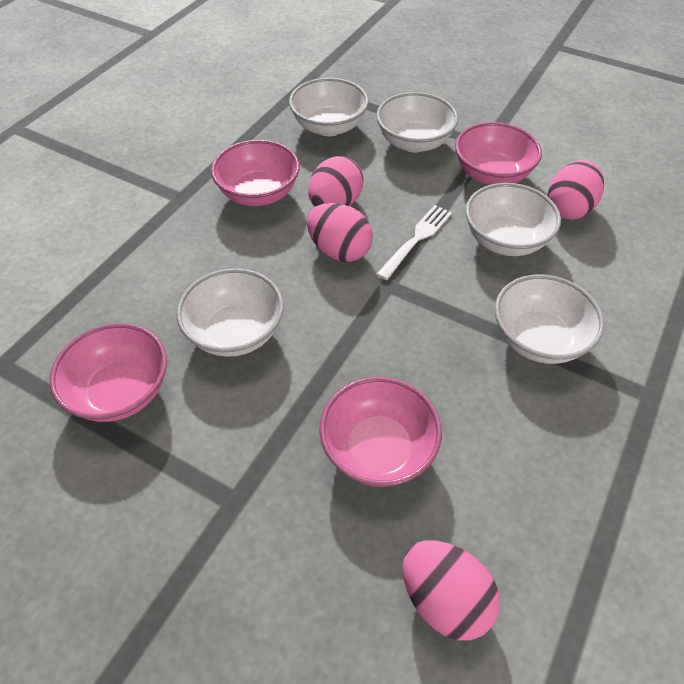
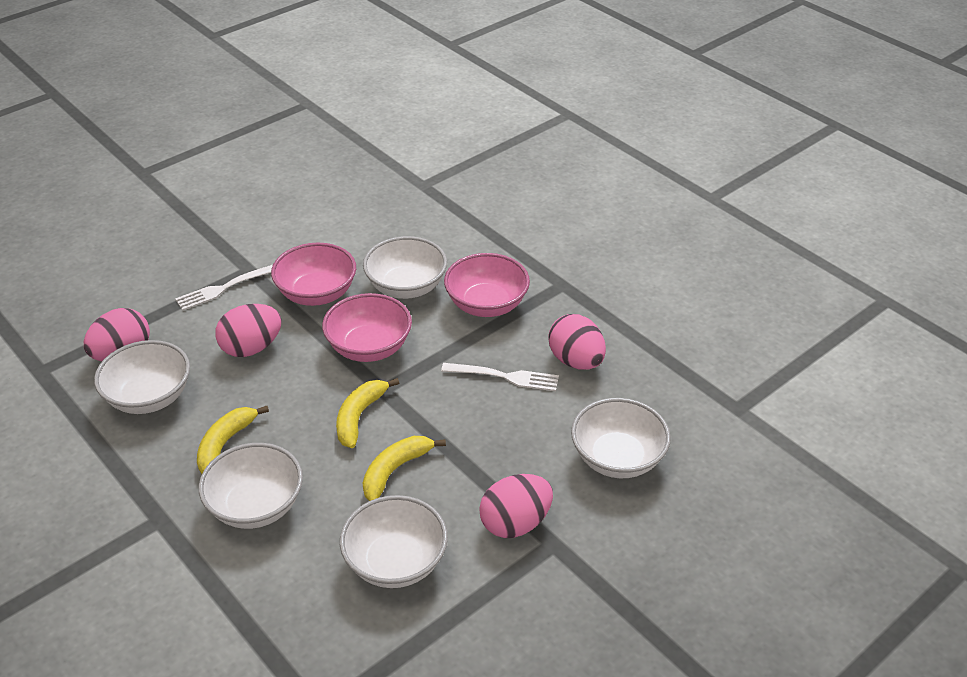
pink bowl: 4 -> 3
white fork: 1 -> 2
yellow banana: 0 -> 3

